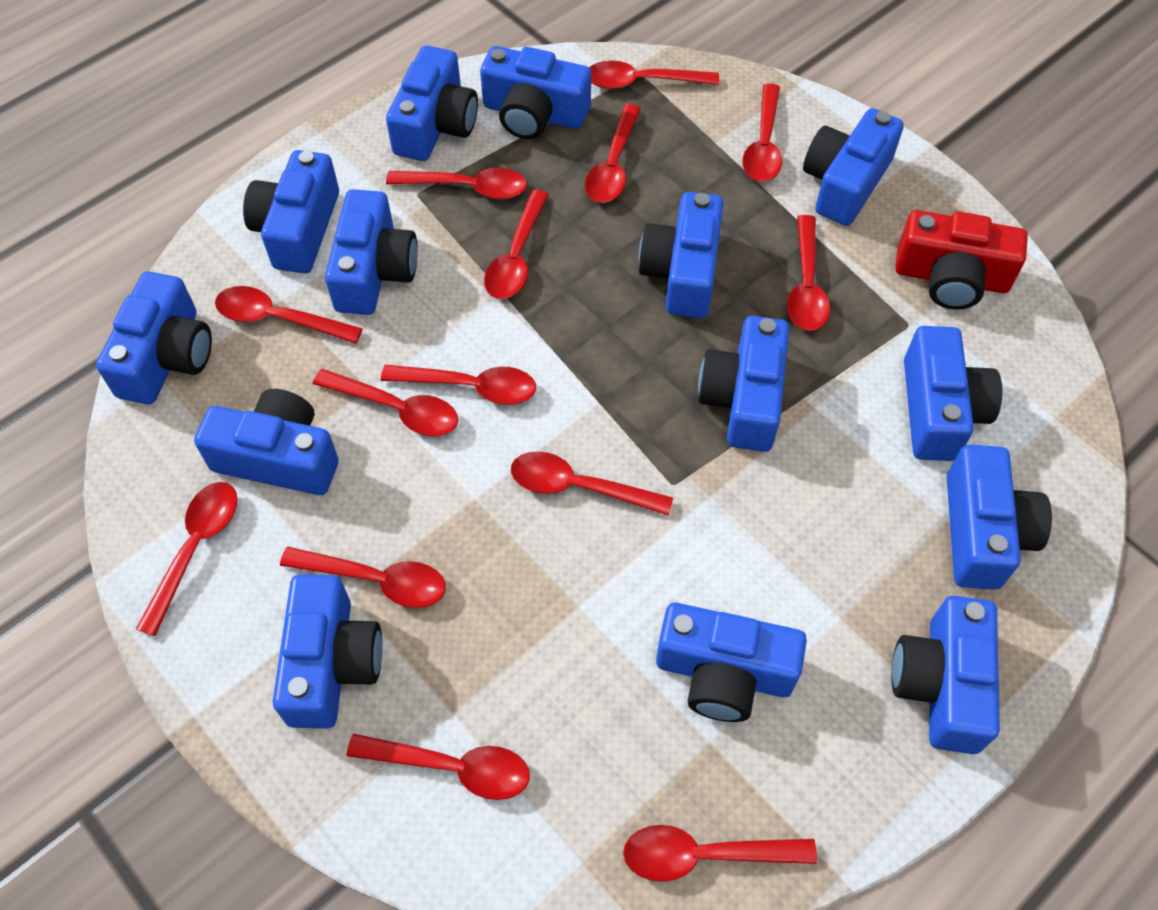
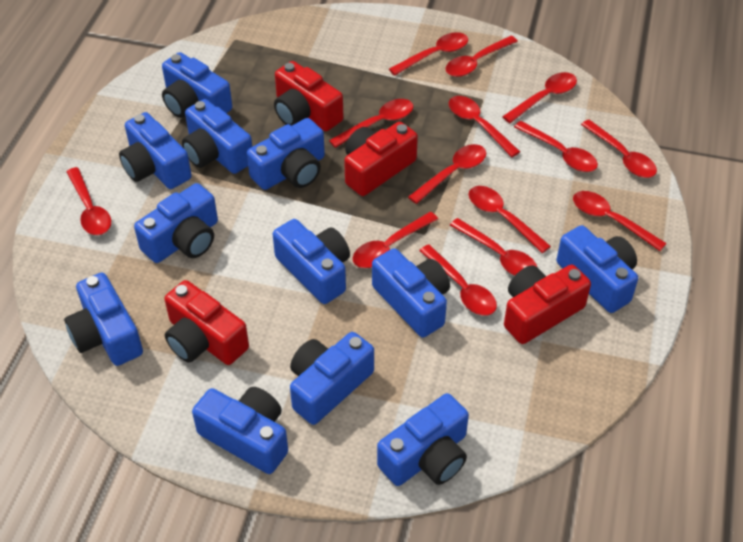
blue camera: 14 -> 12
red camera: 1 -> 4

